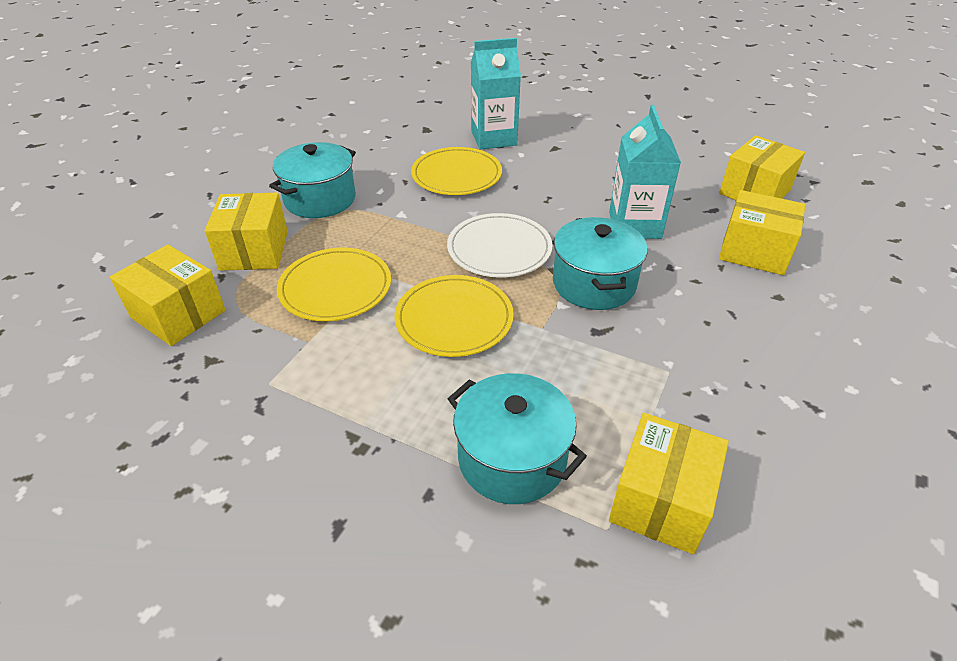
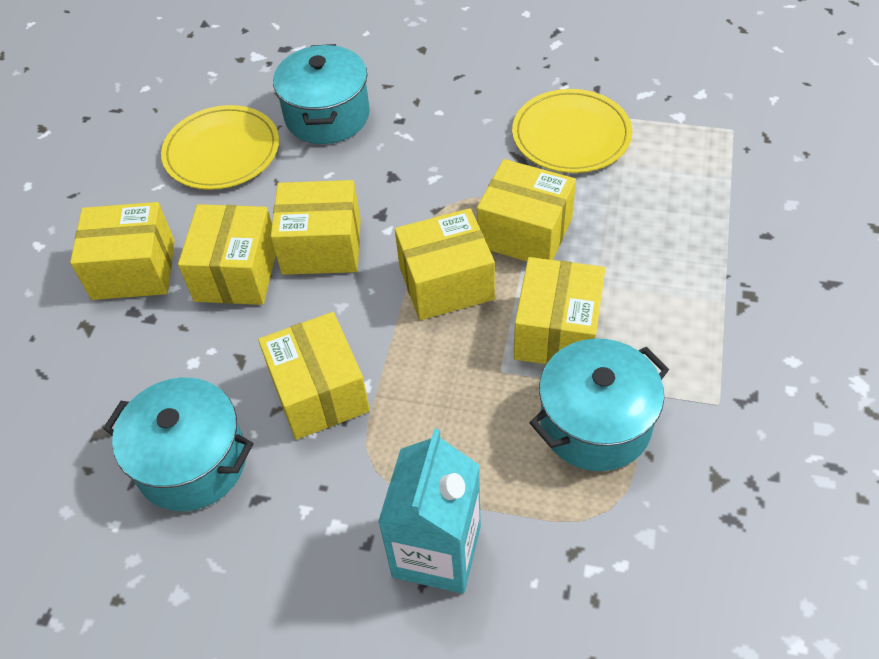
turquoise carton: 2 -> 1
white plate: 1 -> 0
yellow box: 5 -> 7
yellow plate: 3 -> 2

